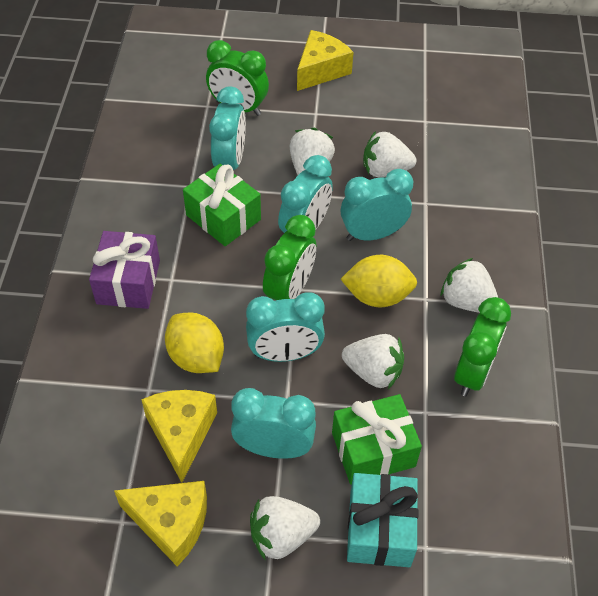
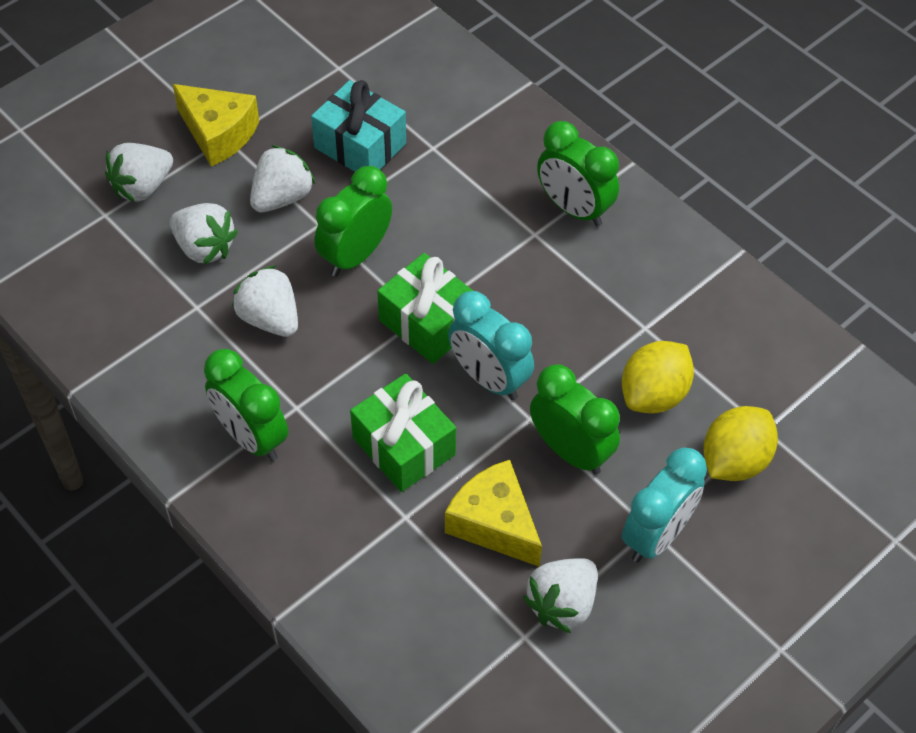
green clock: 3 -> 4
purple gift: 1 -> 0
turquoise clock: 5 -> 2
yellow cheese: 3 -> 2

